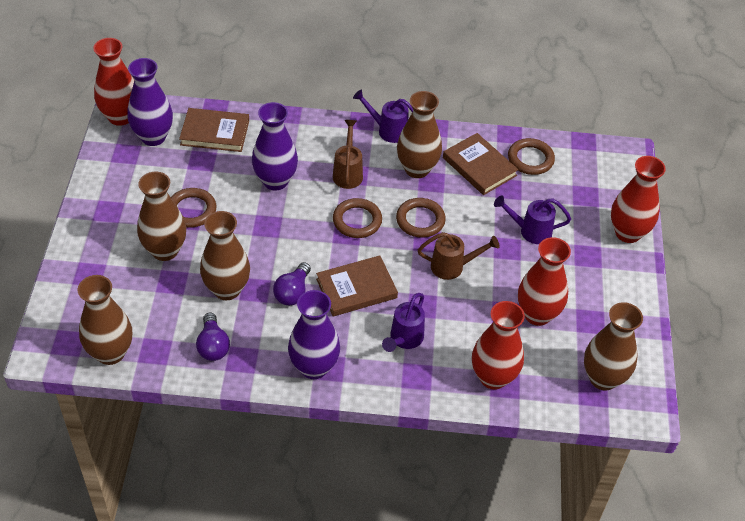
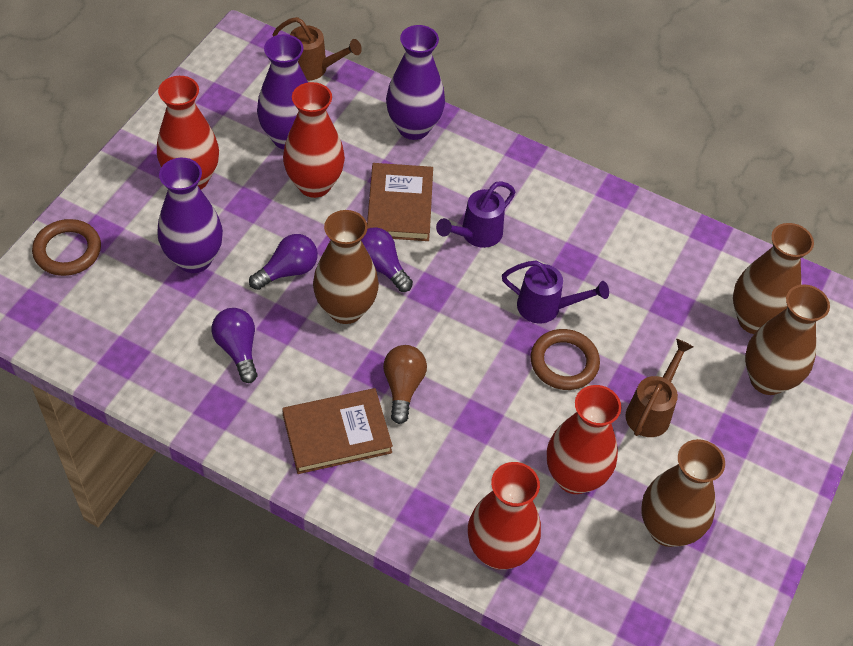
brown book: 3 -> 2
brown light bulb: 0 -> 1
brown ring: 4 -> 2
brown vase: 5 -> 4
purple light bulb: 2 -> 3
purple watering can: 3 -> 2

